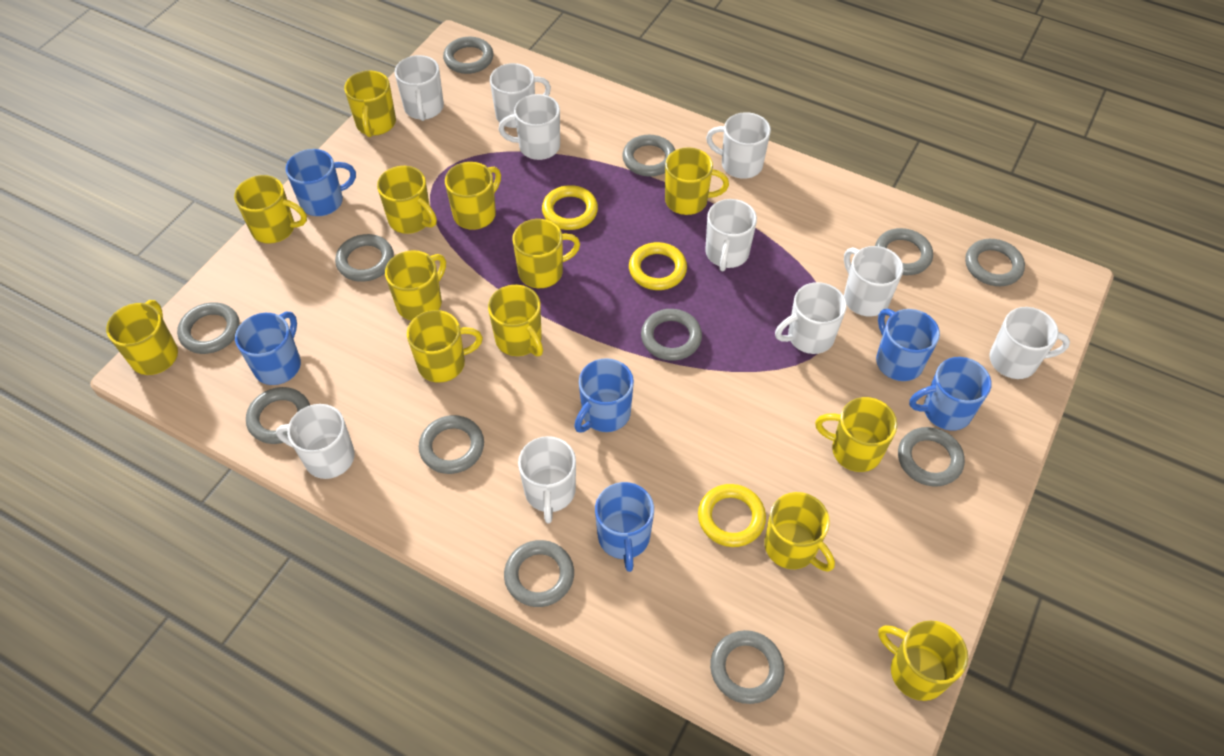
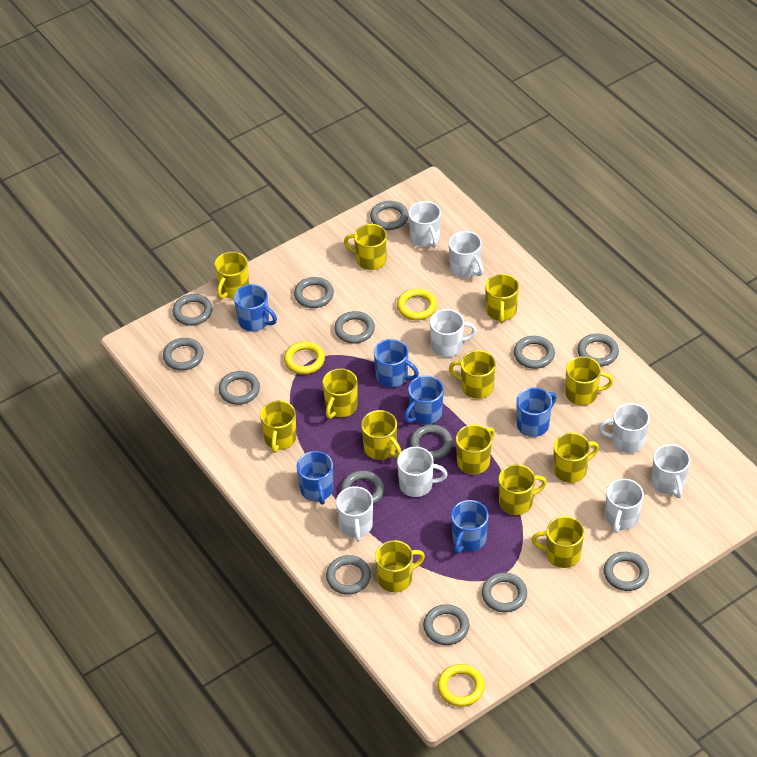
grey ring: 12 -> 14
white mug: 10 -> 8

